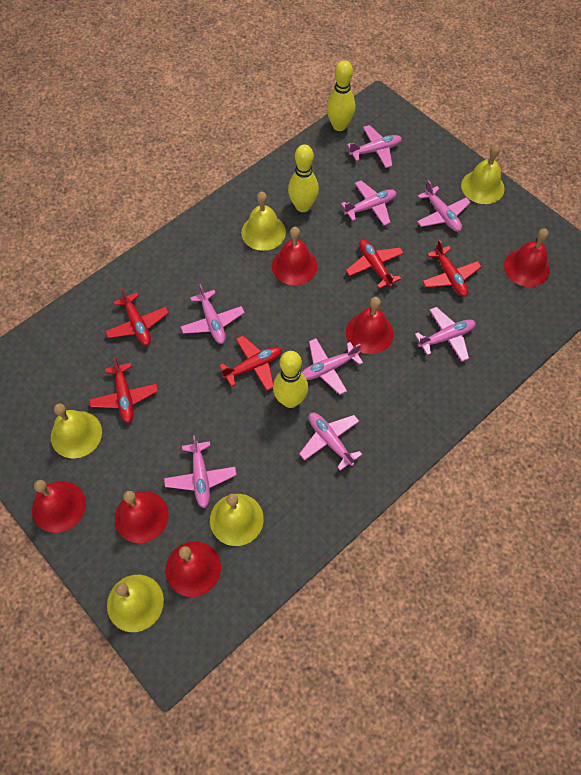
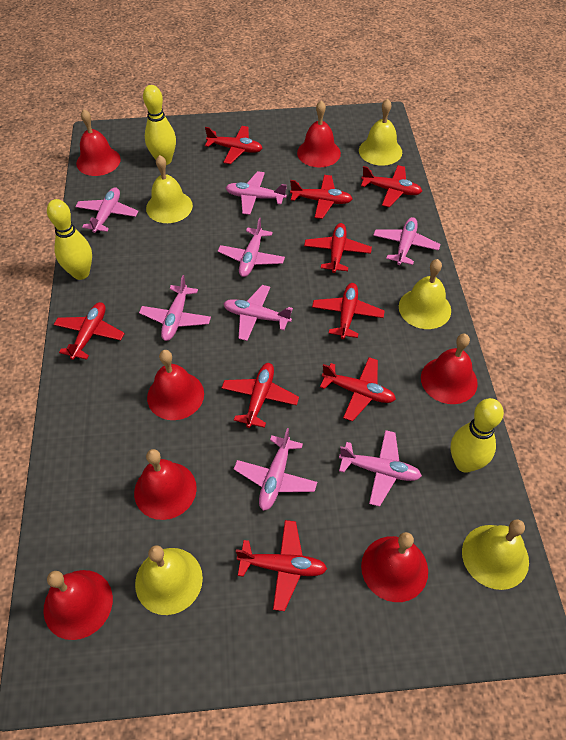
red bell: 6 -> 7
red plane: 5 -> 9

